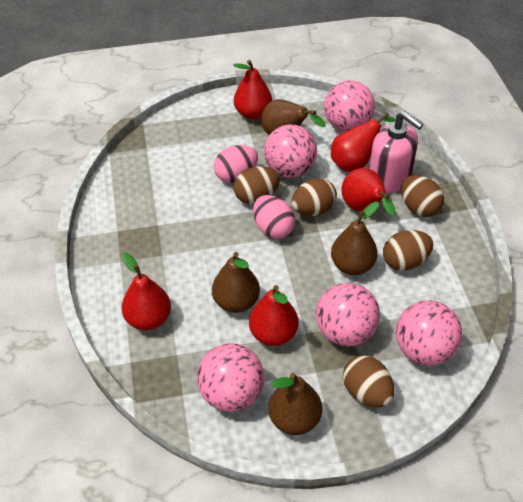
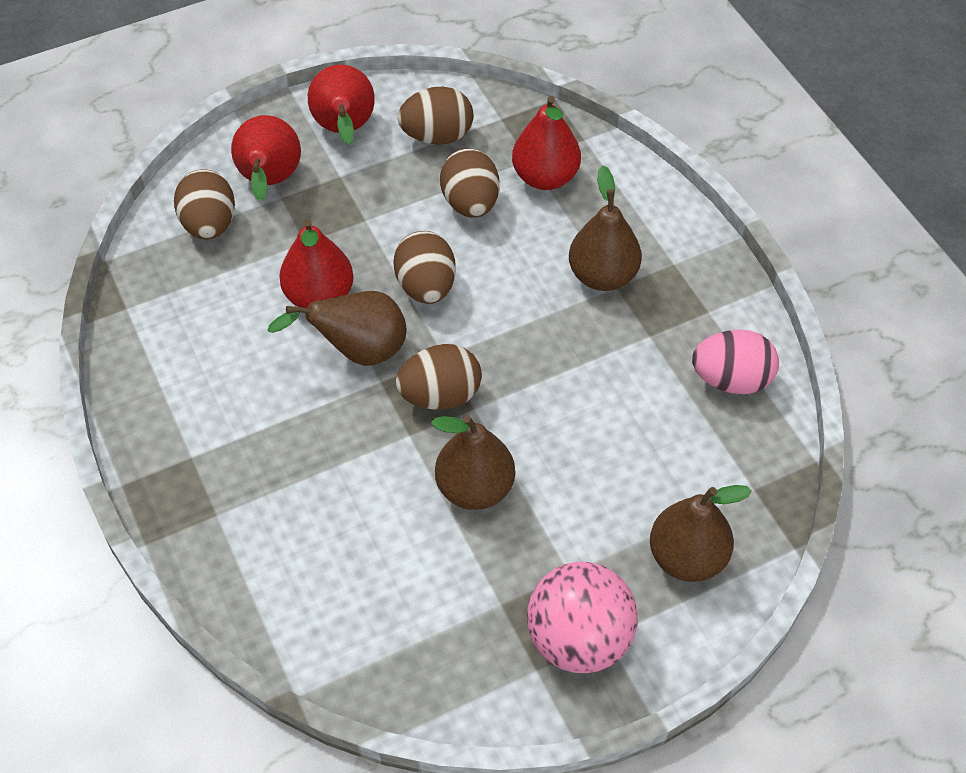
pink ball: 5 -> 1
pink egg: 2 -> 1
pink soap dispenser: 1 -> 0
red pear: 5 -> 4

